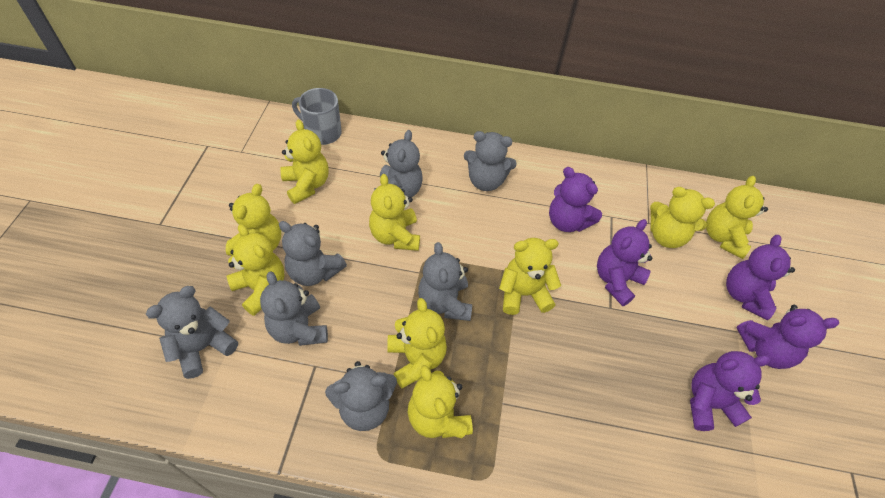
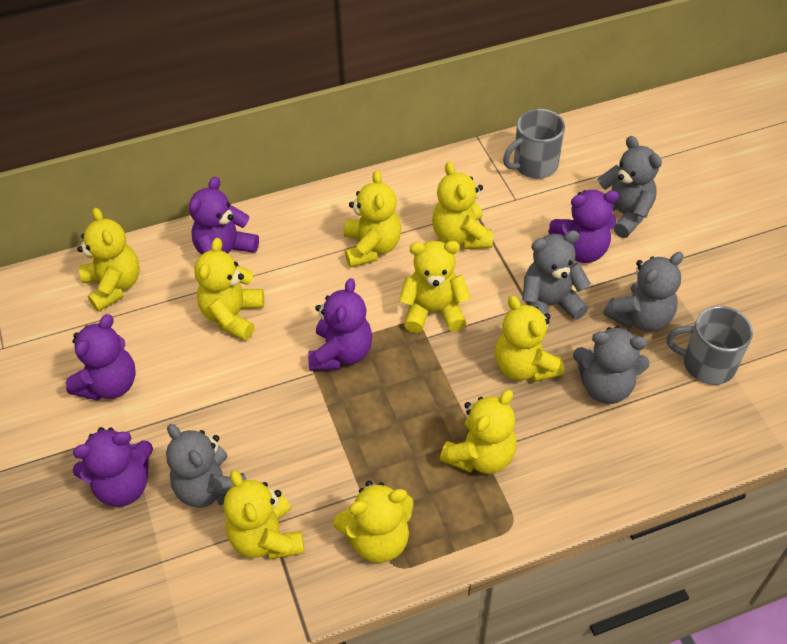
grey mug: 1 -> 2
grey teddy bear: 7 -> 5

